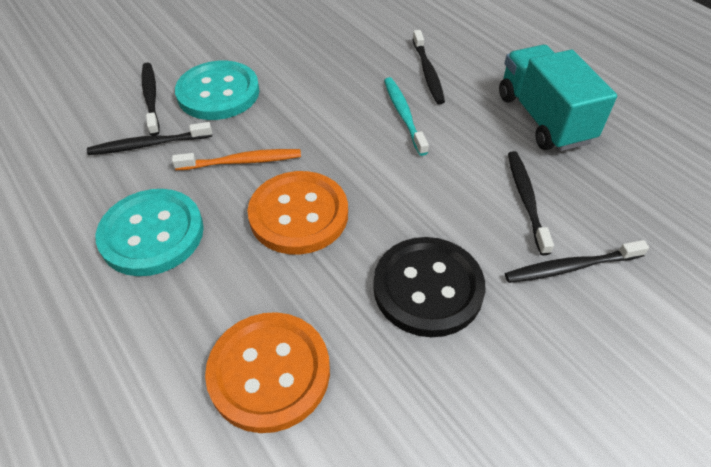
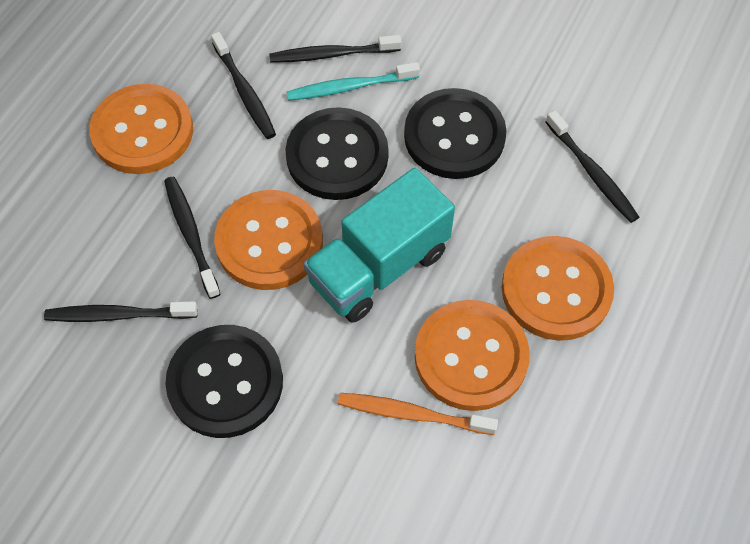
black button: 1 -> 3
orange button: 2 -> 4
turquoise button: 2 -> 0

